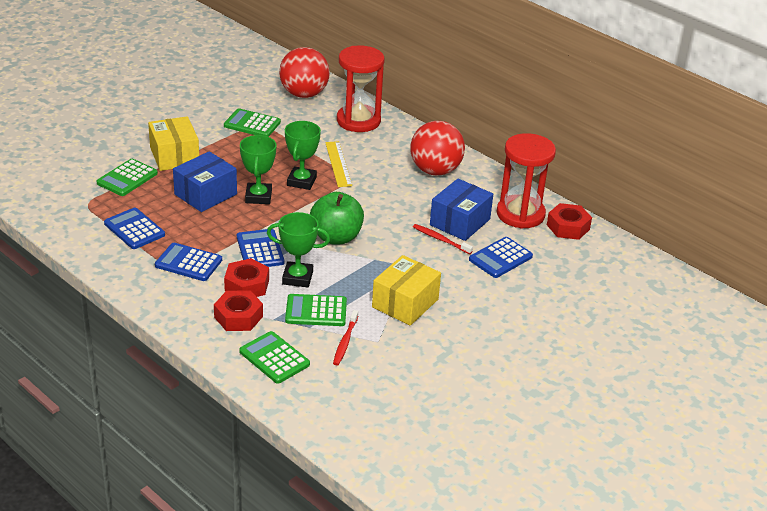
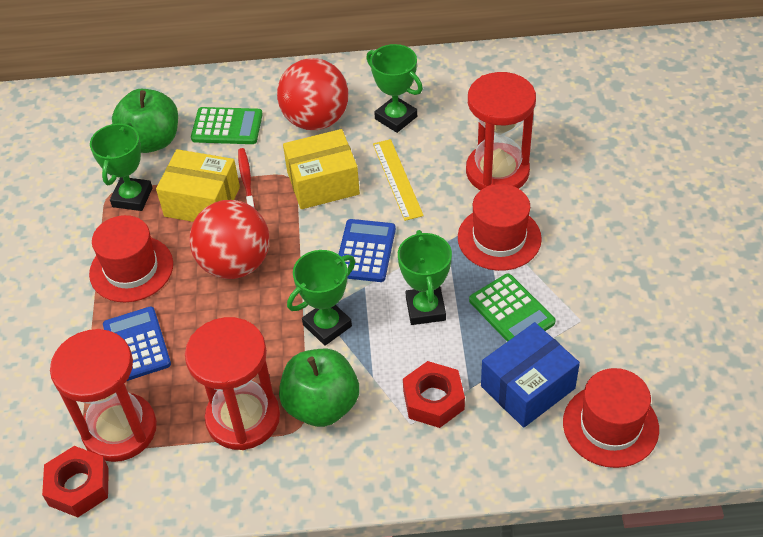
blue box: 2 -> 1
blue calculator: 4 -> 2
green apple: 1 -> 2
green calculator: 4 -> 2
green trophy: 3 -> 4
red hat: 0 -> 3
red hourglass: 2 -> 3
red nut: 3 -> 2
red toothbrush: 2 -> 1

